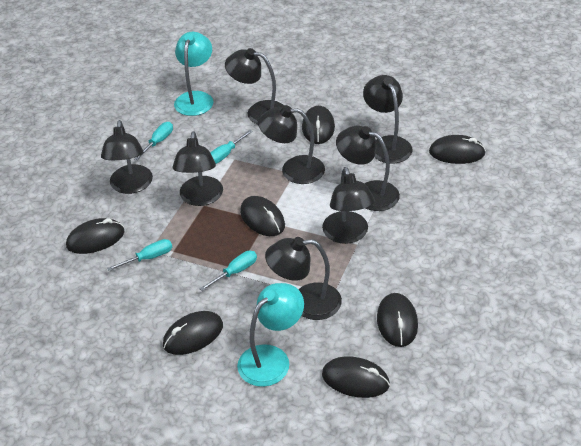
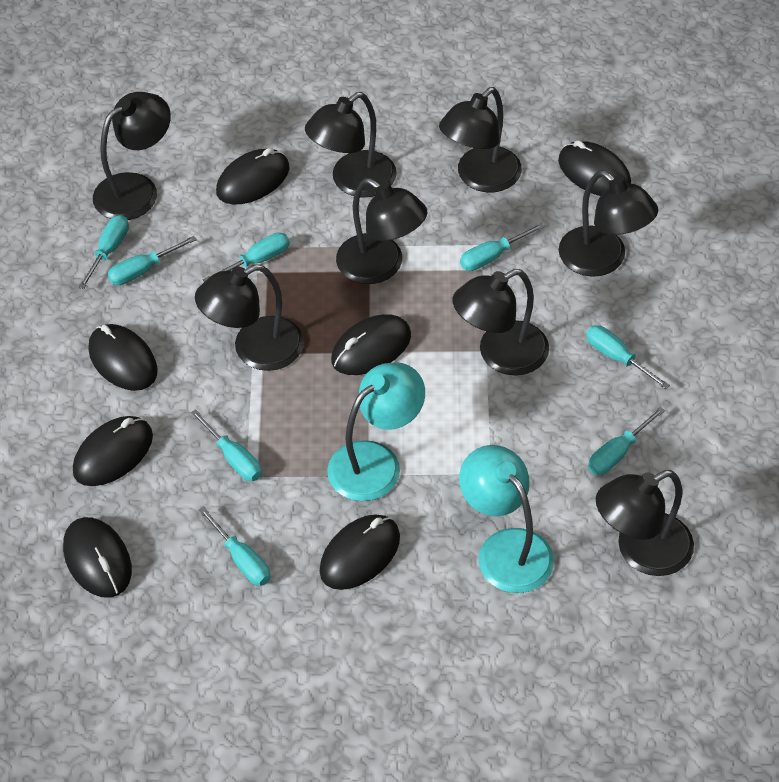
turquoise screwdriver: 4 -> 8

